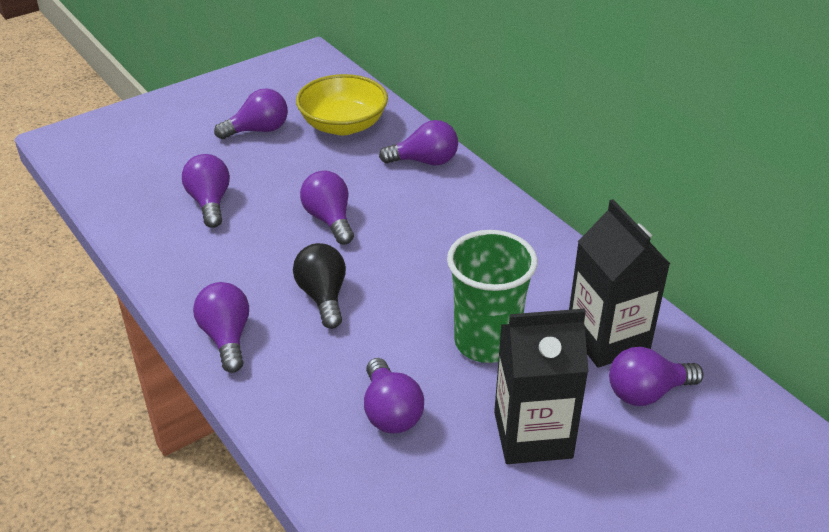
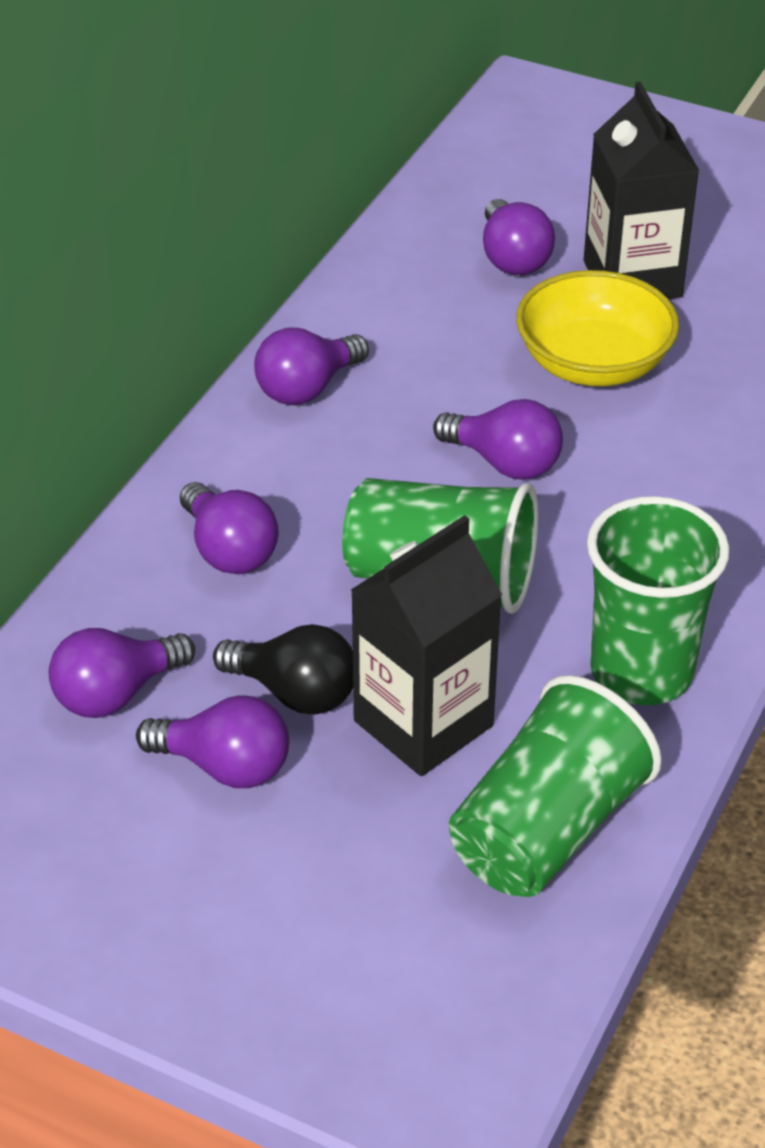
green cup: 1 -> 3
purple light bulb: 7 -> 6

